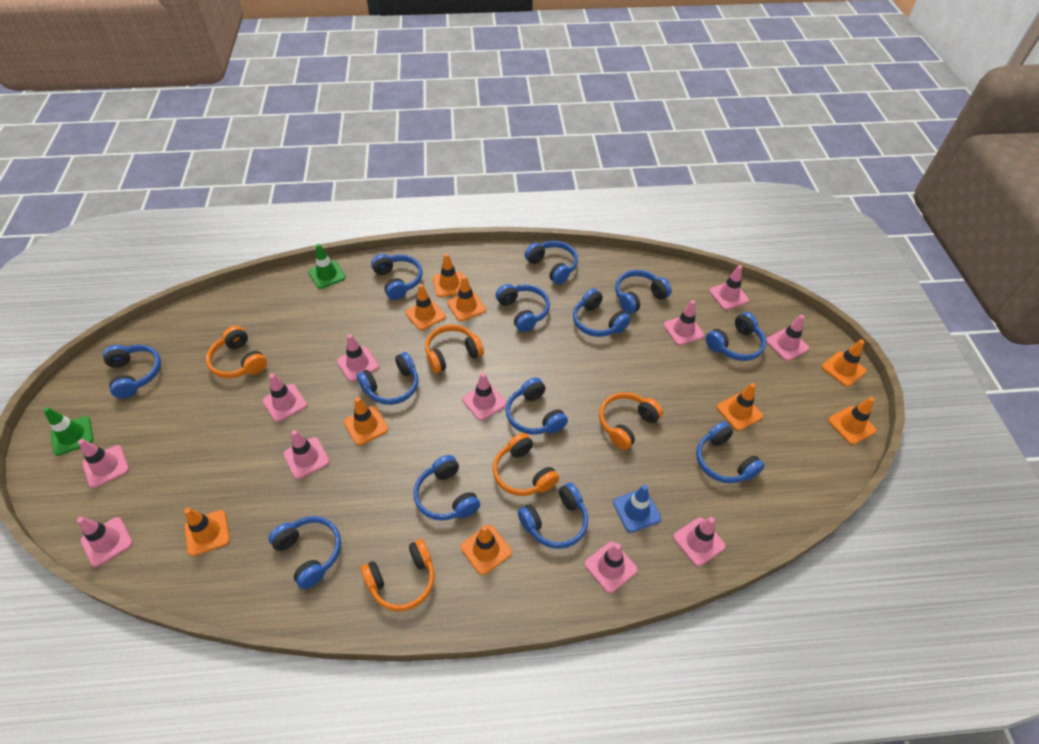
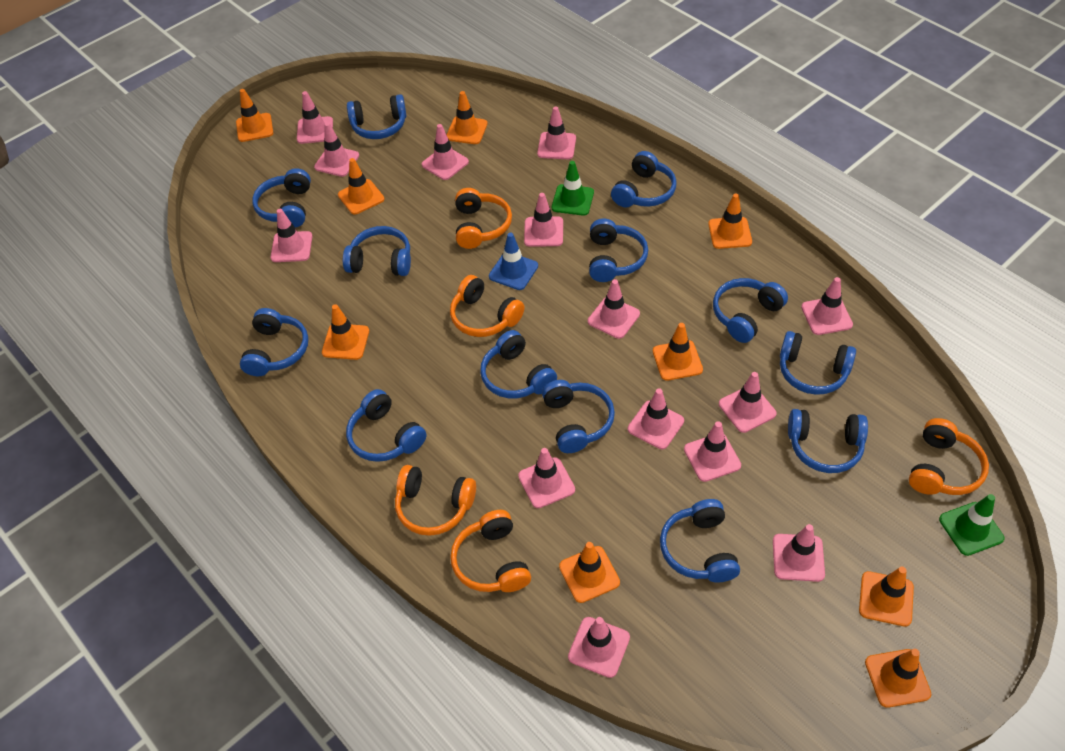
pink traffic cone: 11 -> 14

